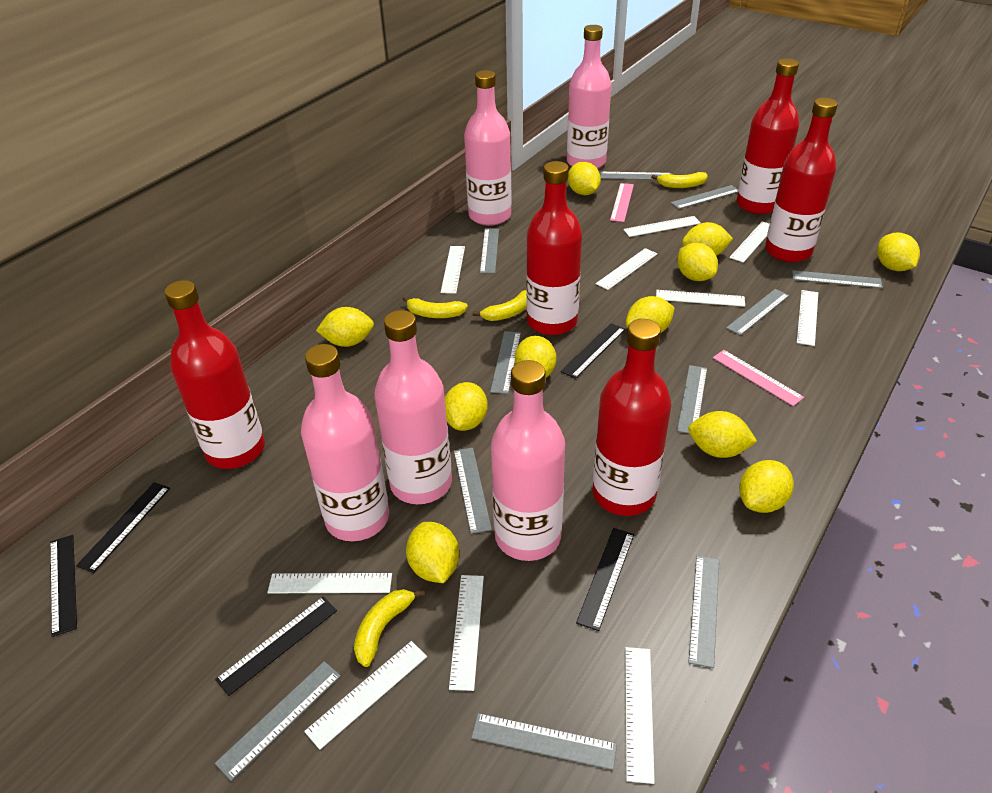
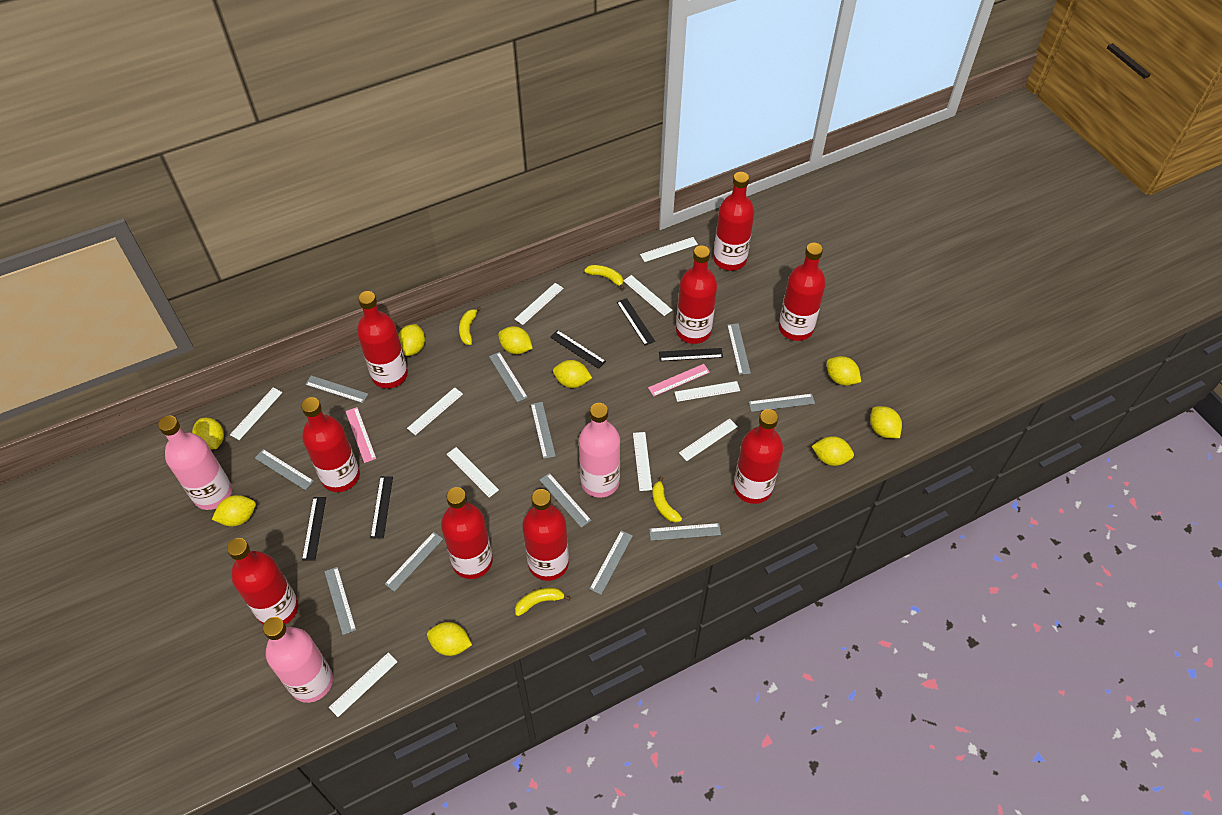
pink bottle: 5 -> 3
red bottle: 5 -> 9
yellow lemon: 11 -> 9

